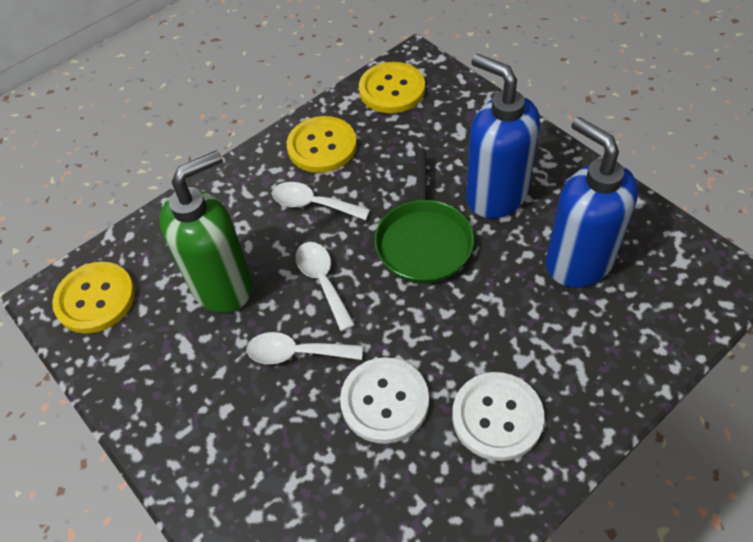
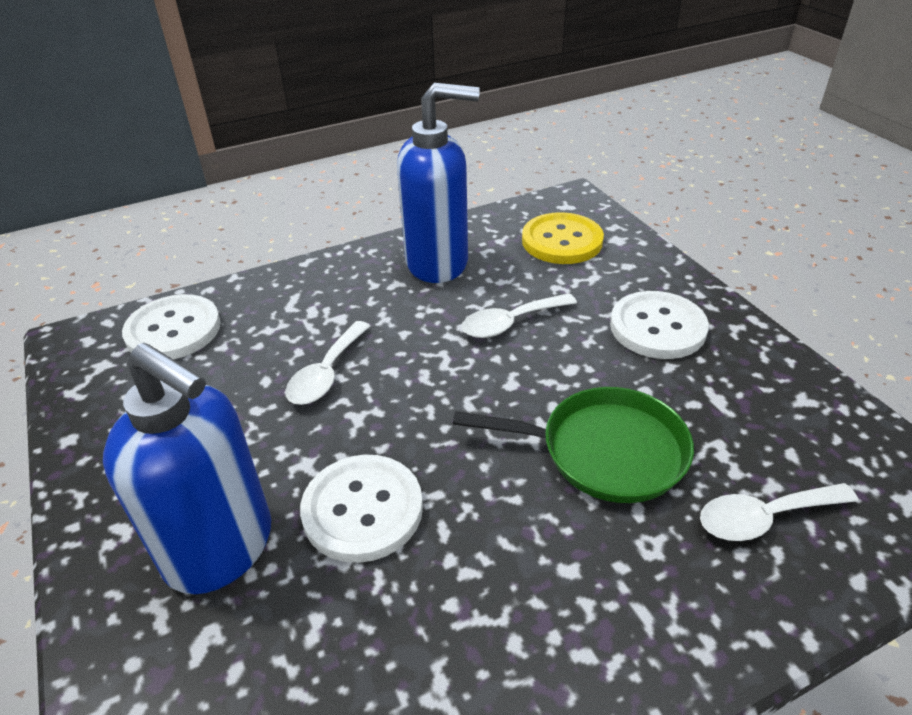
green soap dispenser: 1 -> 0
white button: 2 -> 3
yellow button: 3 -> 1

